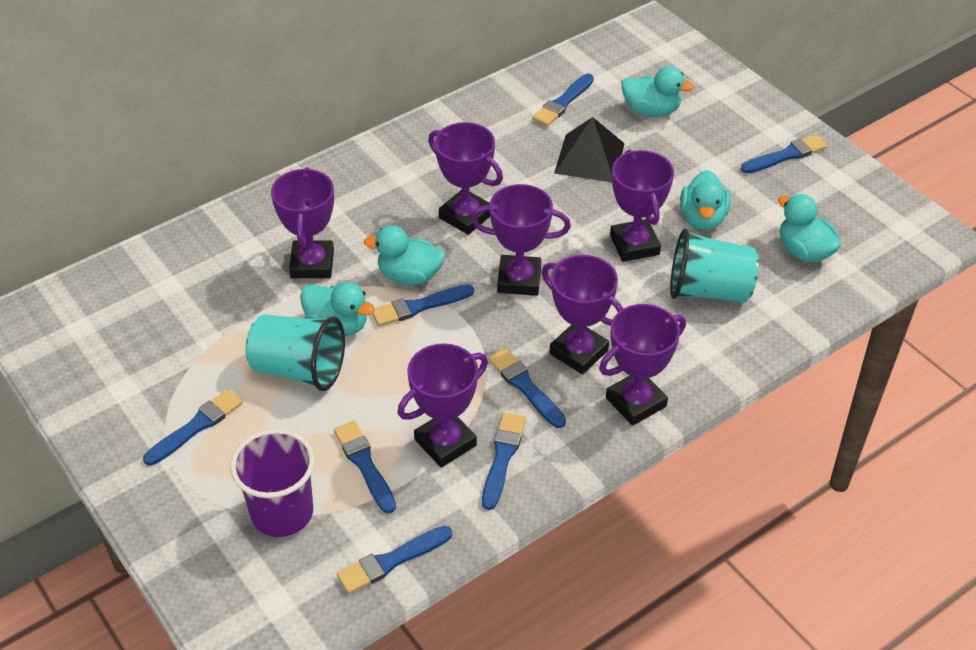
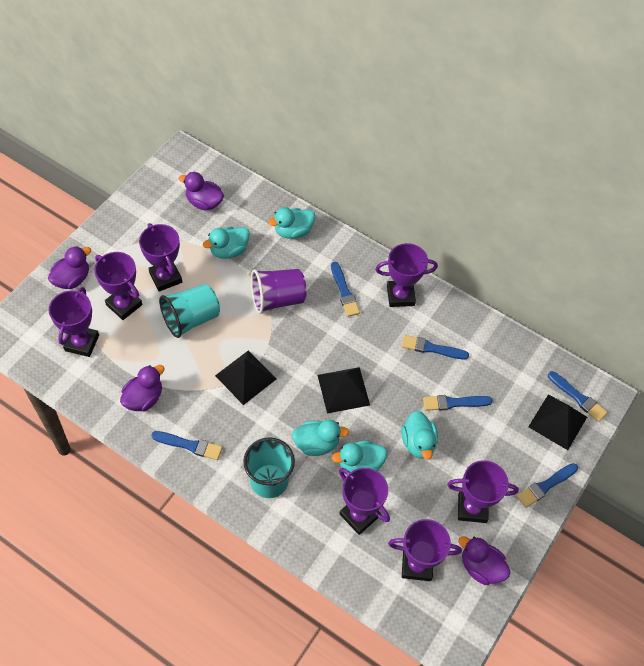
black pyramid: 1 -> 3
blue brush: 8 -> 6
purple duck: 0 -> 4

